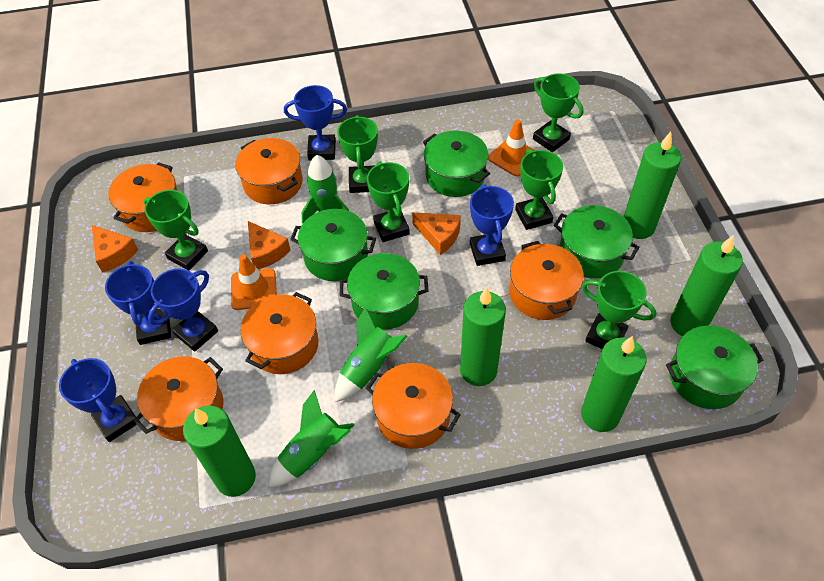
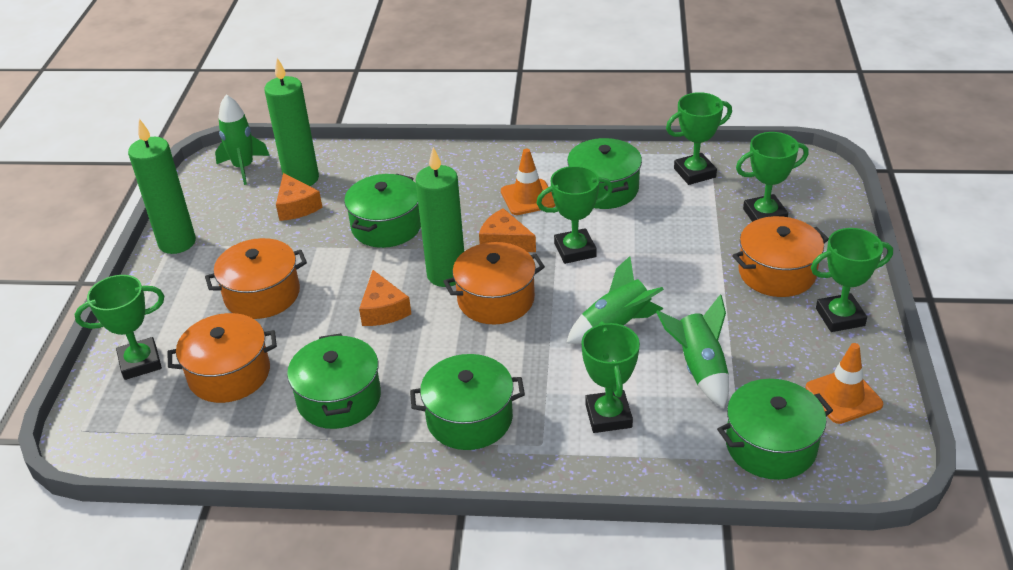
blue trophy: 5 -> 0
green candle: 5 -> 3
orange pot: 6 -> 4

